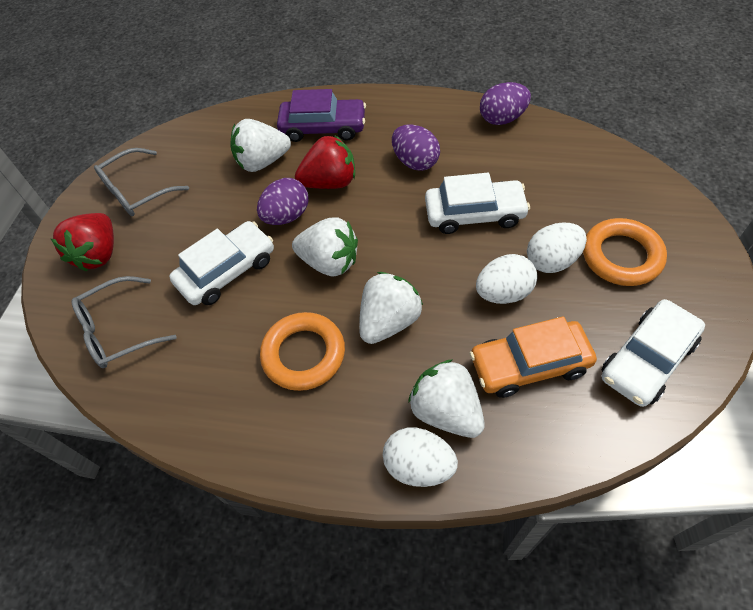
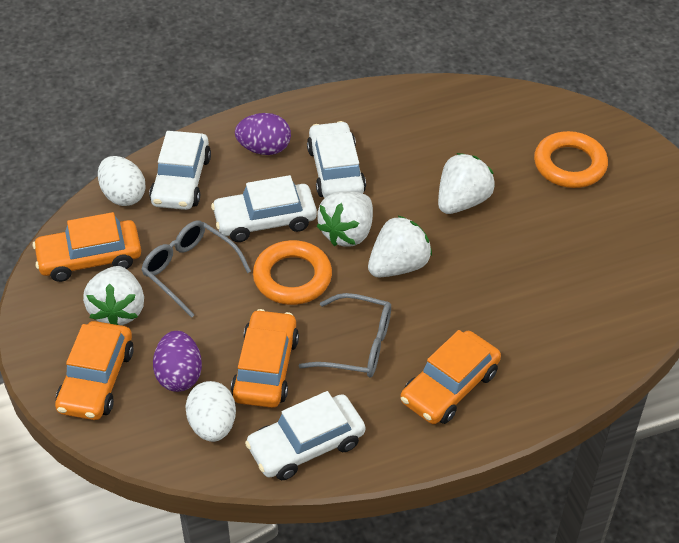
orange car: 1 -> 4
purple car: 1 -> 0
purple egg: 3 -> 2
red strawberry: 2 -> 0
white car: 3 -> 4
white egg: 3 -> 2

